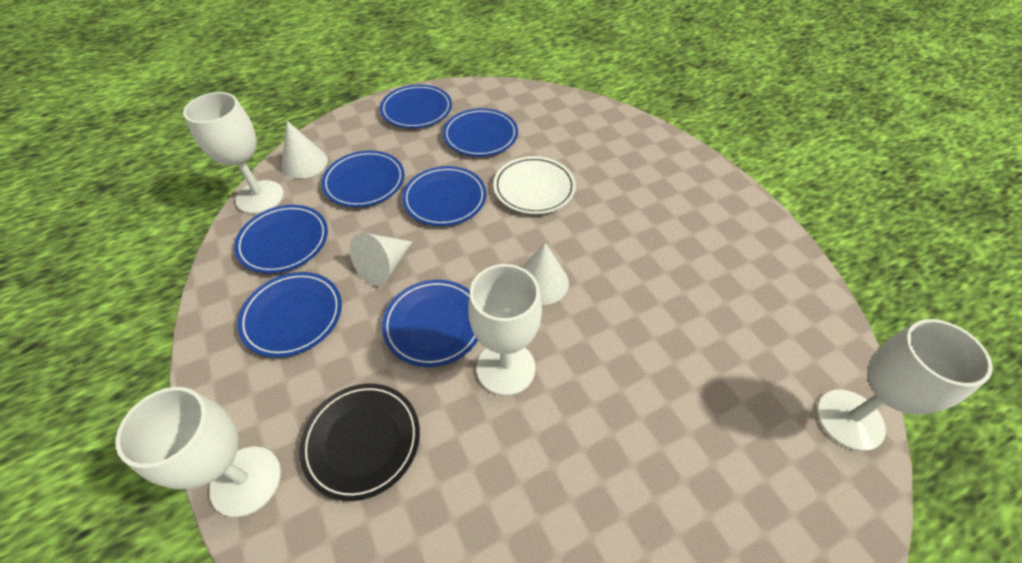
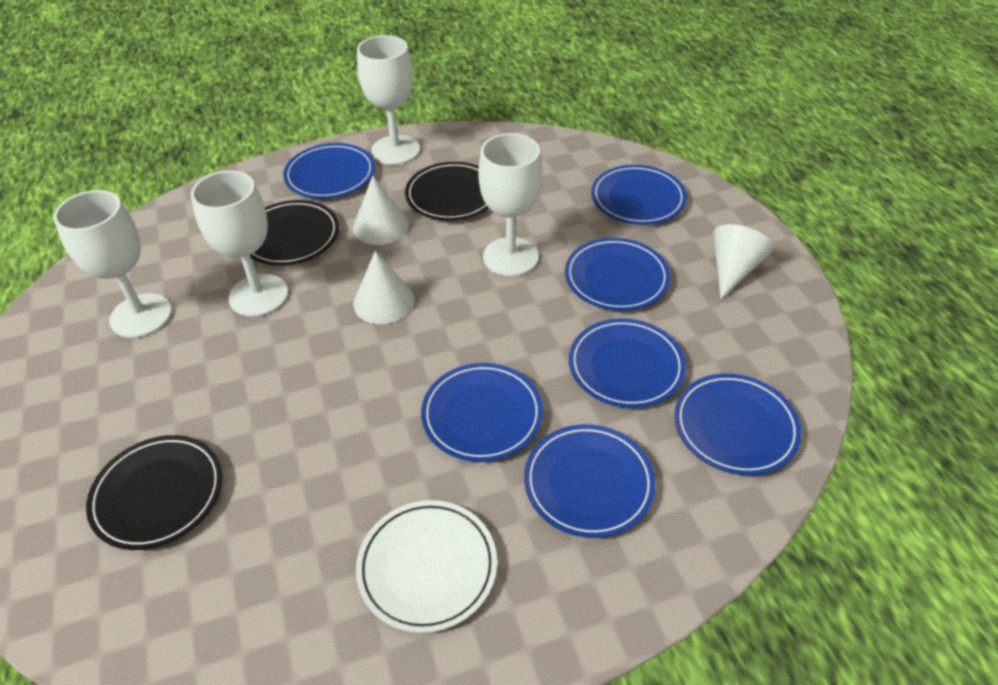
black plate: 1 -> 3

